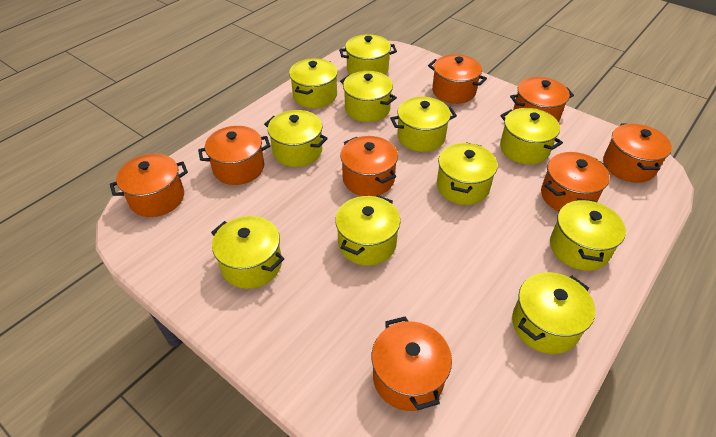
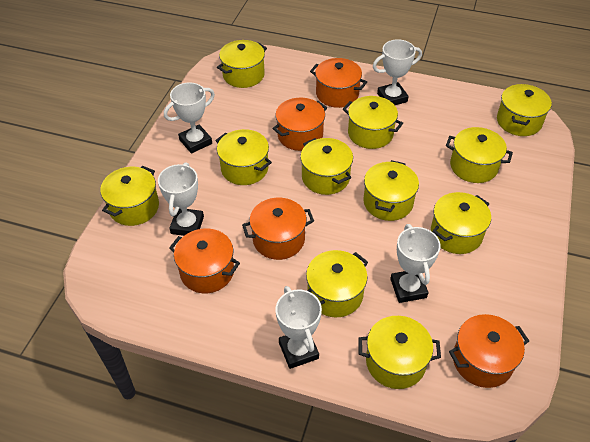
orange pot: 8 -> 5
white trophy: 0 -> 5

